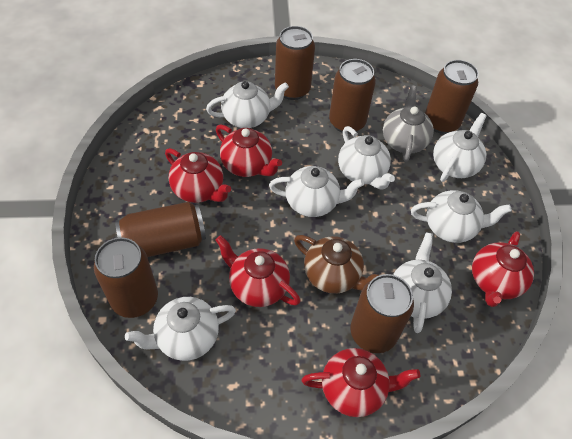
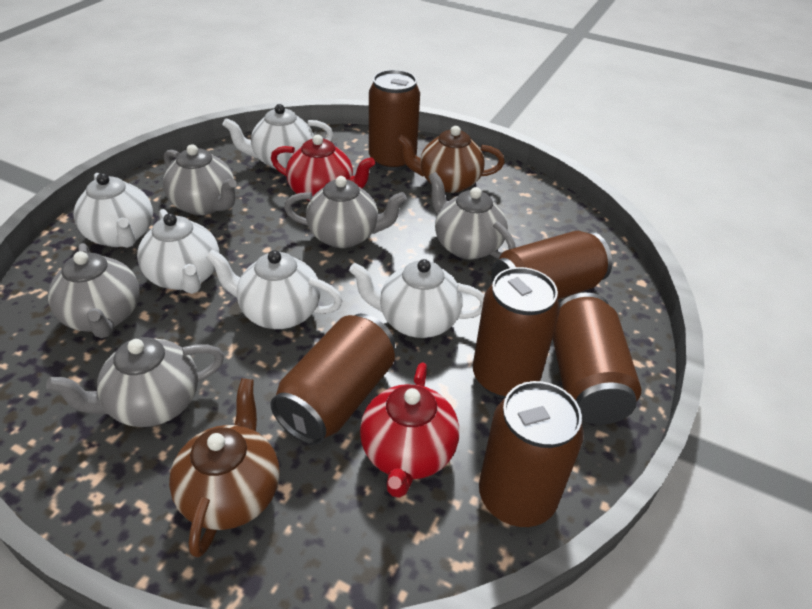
brown teapot: 1 -> 2
grey teapot: 1 -> 5
red teapot: 5 -> 2
white teapot: 7 -> 5

